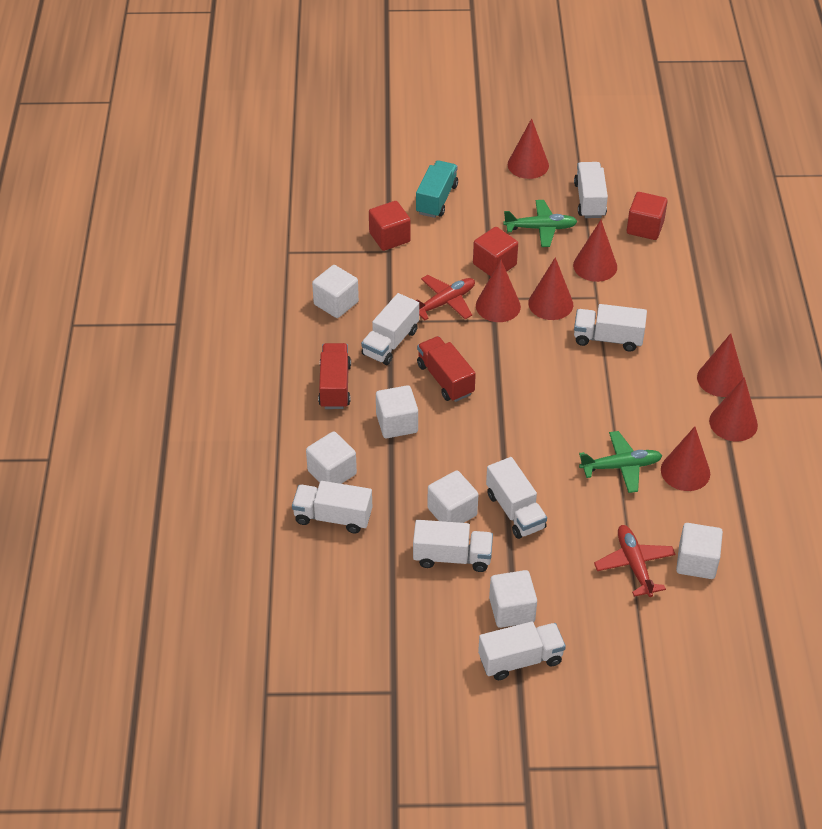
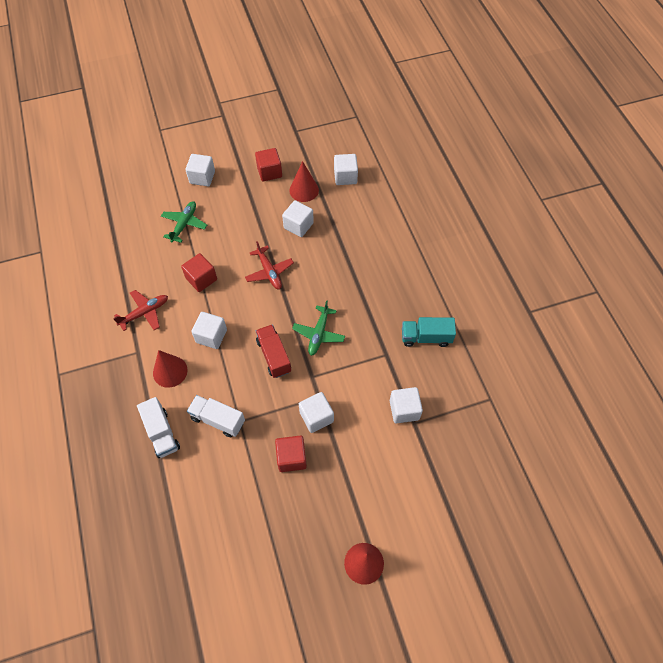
red cone: 7 -> 3
red truck: 2 -> 1
white truck: 7 -> 2

